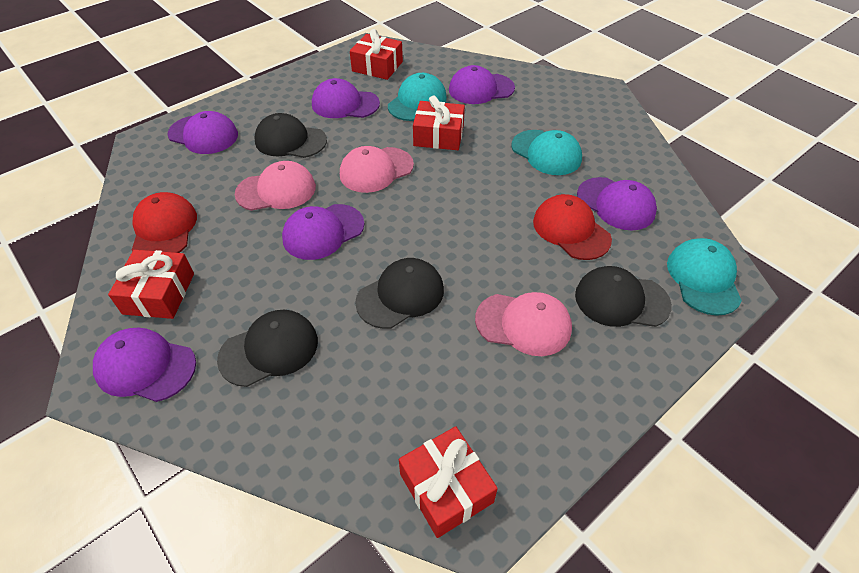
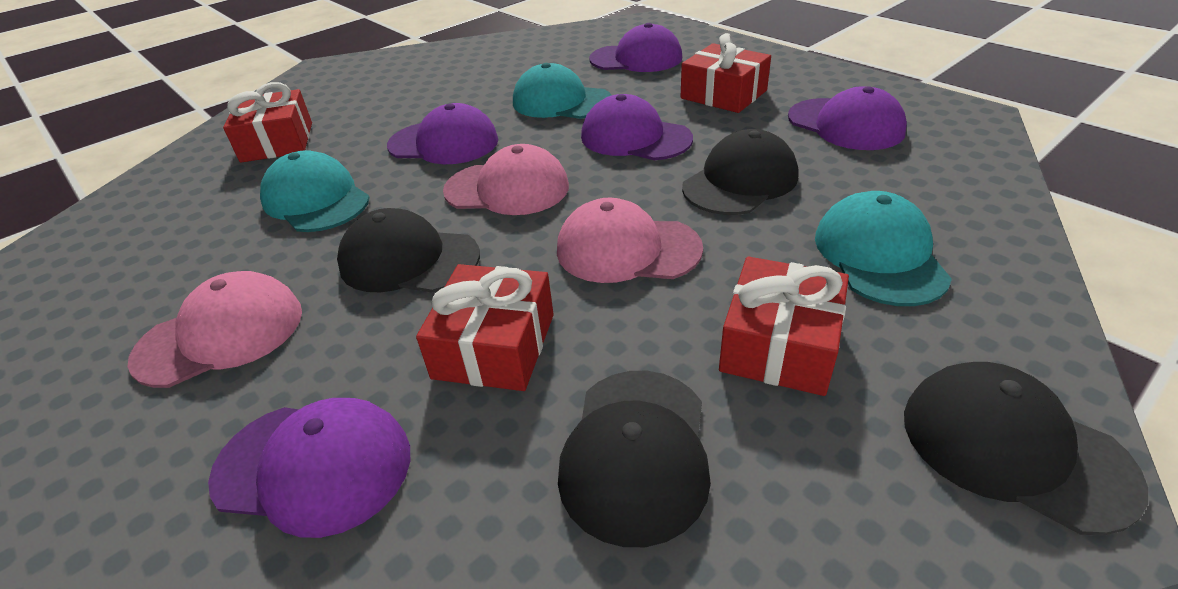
purple cap: 6 -> 5
red cap: 2 -> 0

